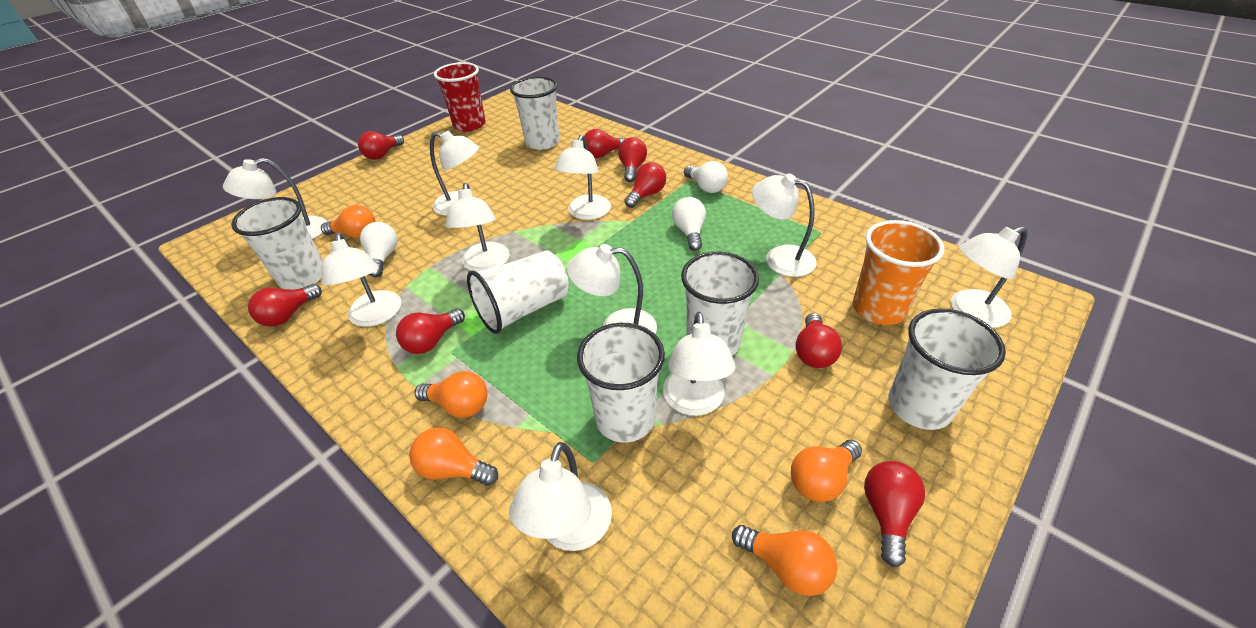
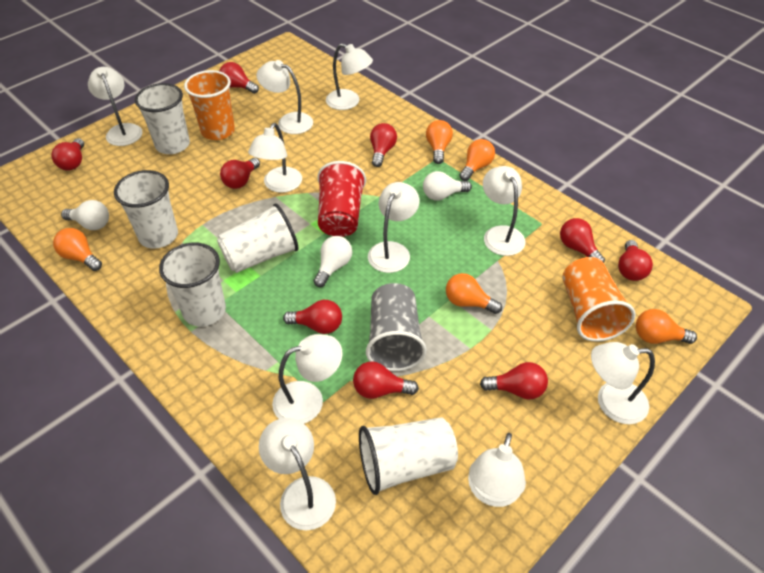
grey cup: 0 -> 1
orange cup: 1 -> 2
red light bulb: 8 -> 9
white cup: 6 -> 5

